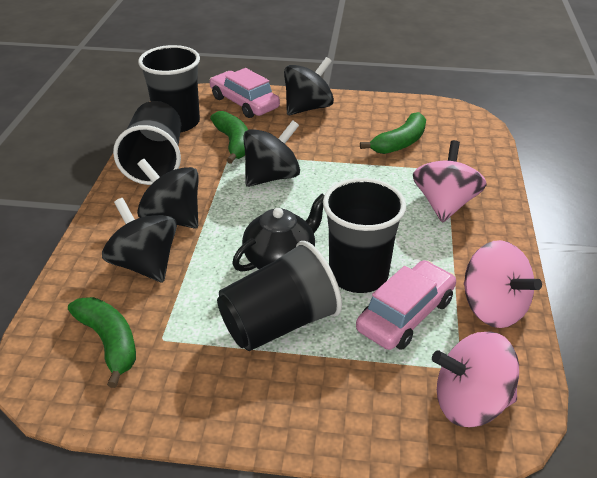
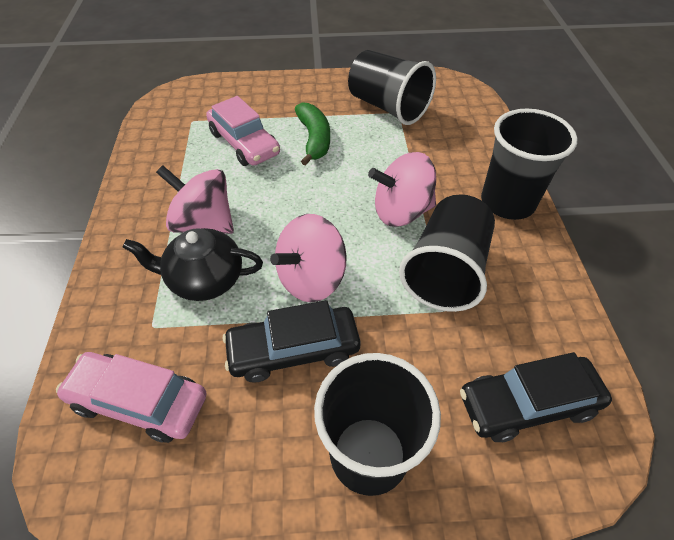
black car: 0 -> 2
black spinning top: 4 -> 0
green banana: 3 -> 1

